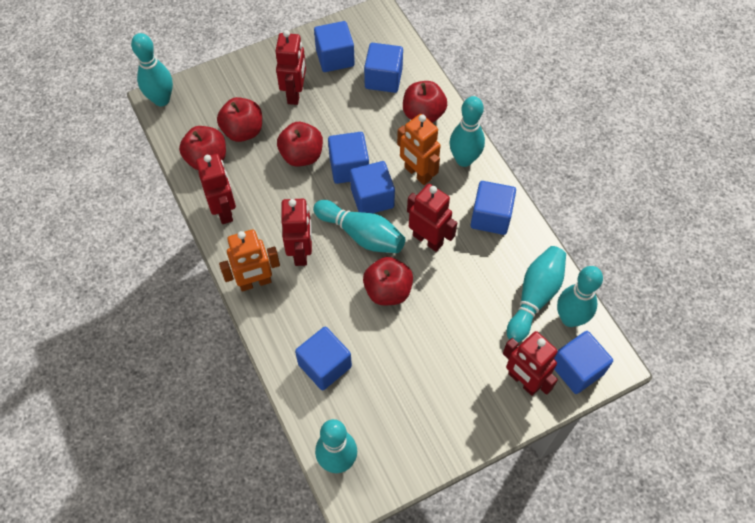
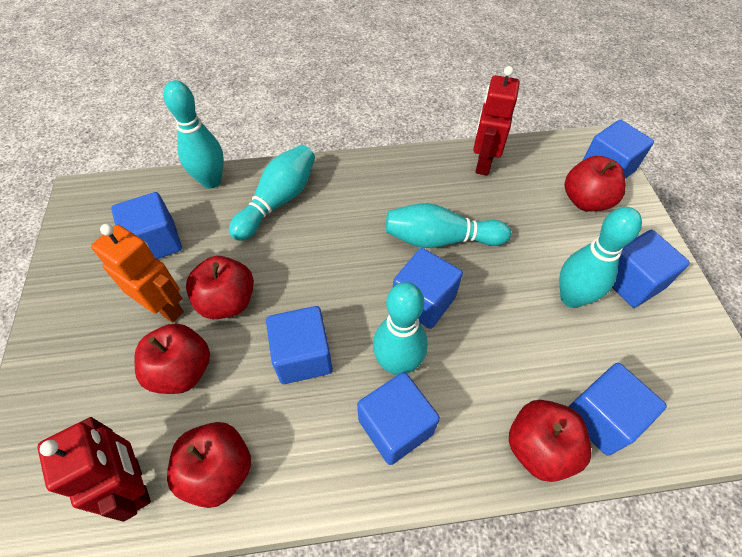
orange robot: 2 -> 1
red robot: 5 -> 2
turquoise bowling pin: 6 -> 5

